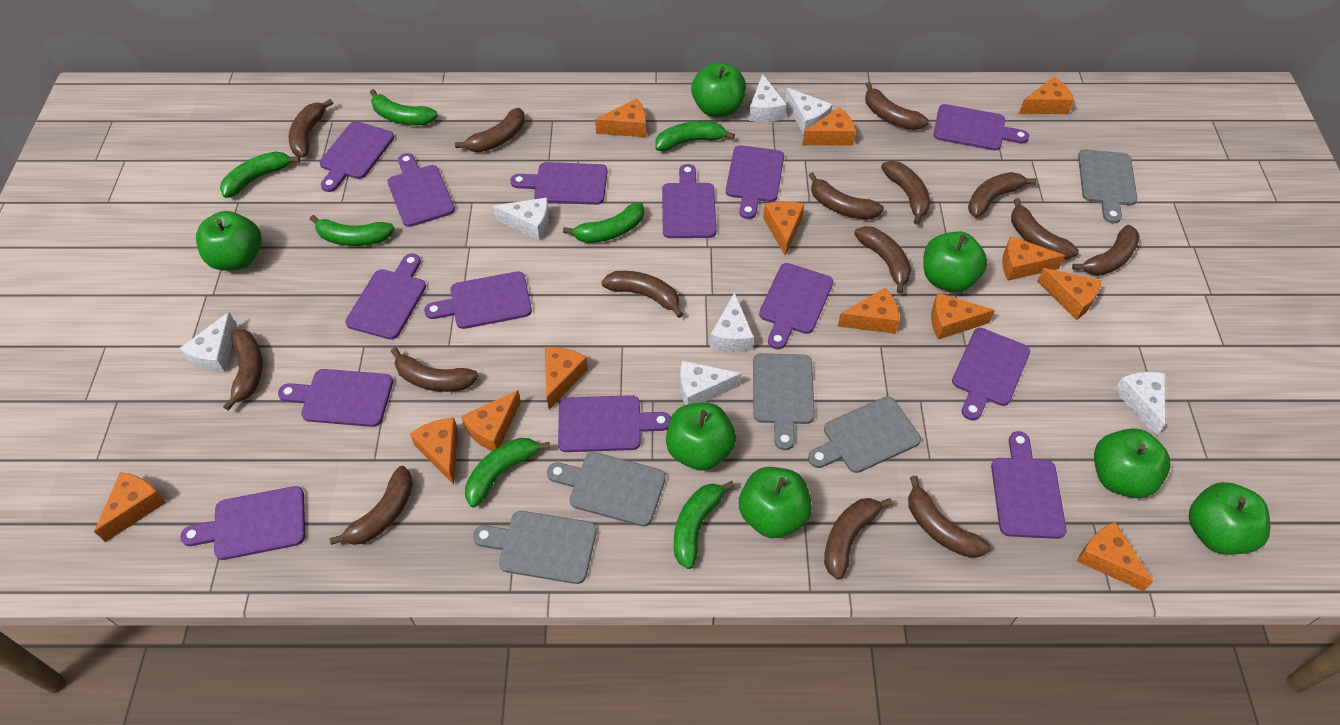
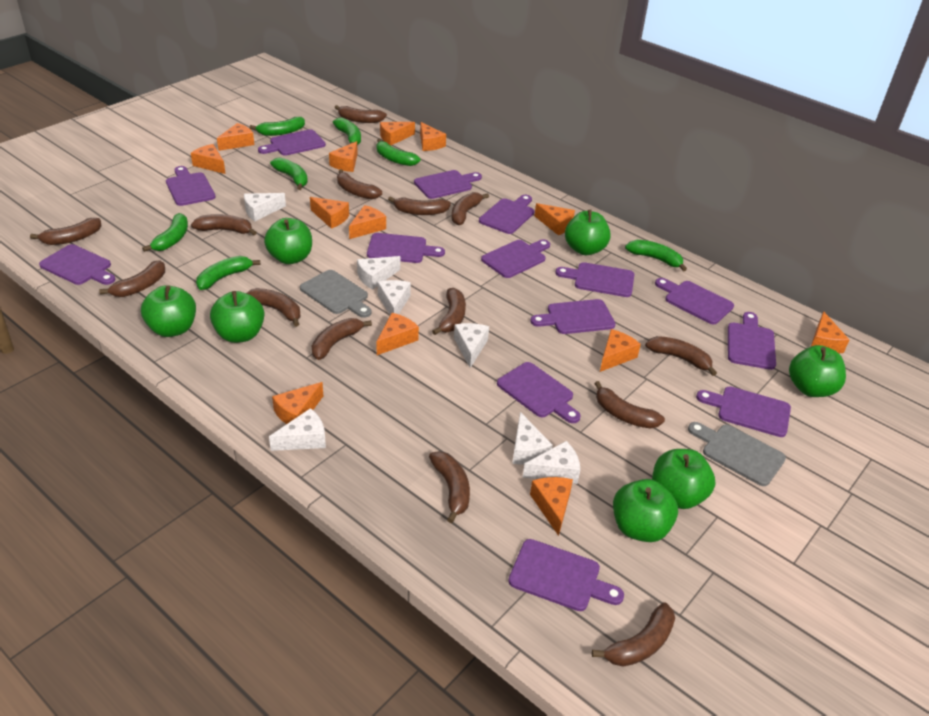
brown banana: 15 -> 14
grey cutting board: 5 -> 2

